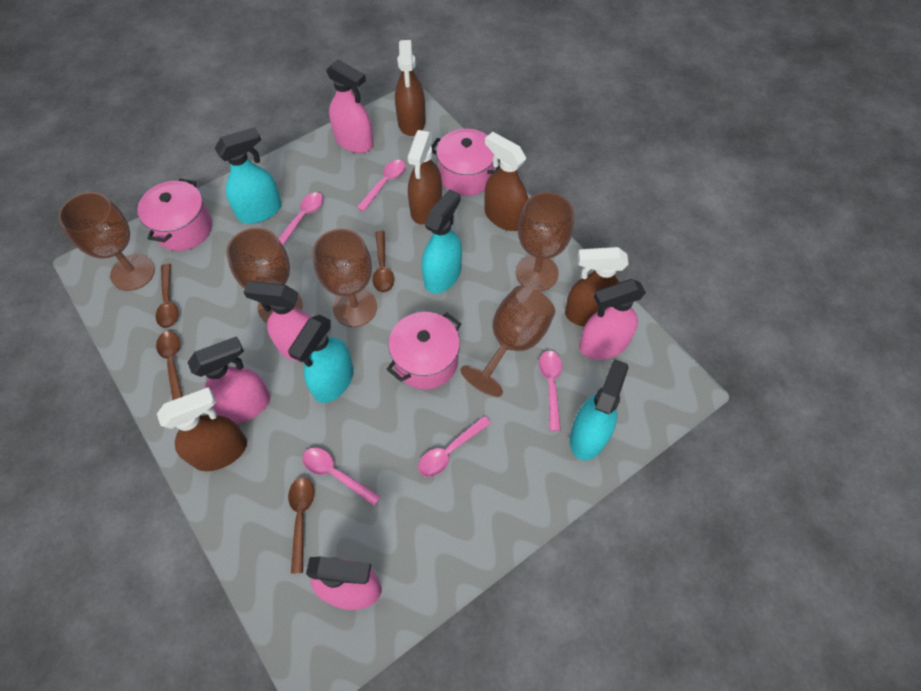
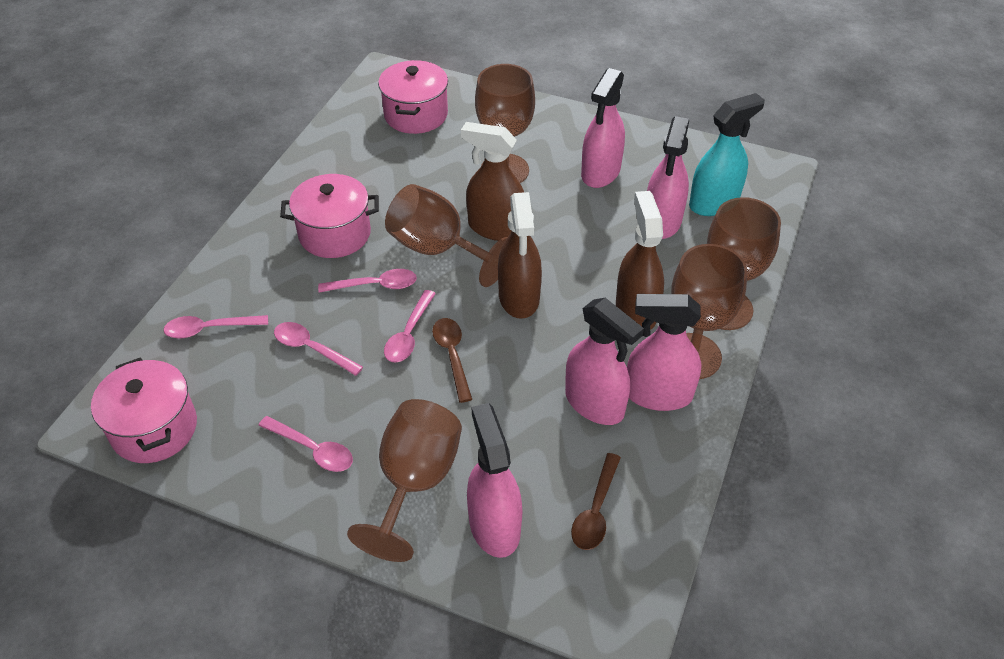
brown spoon: 4 -> 2
brown spray bottle: 5 -> 3
turquoise spray bottle: 4 -> 1

